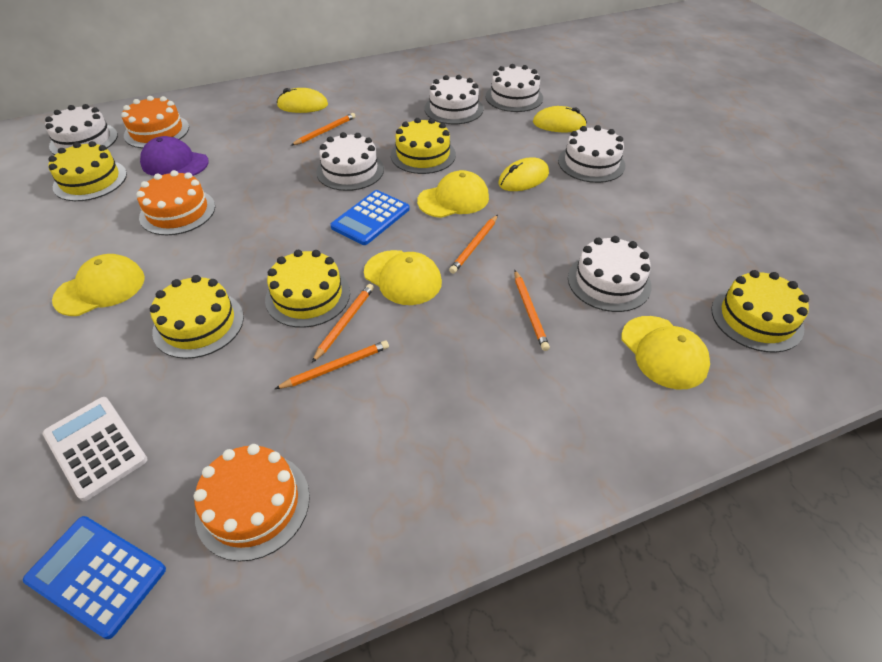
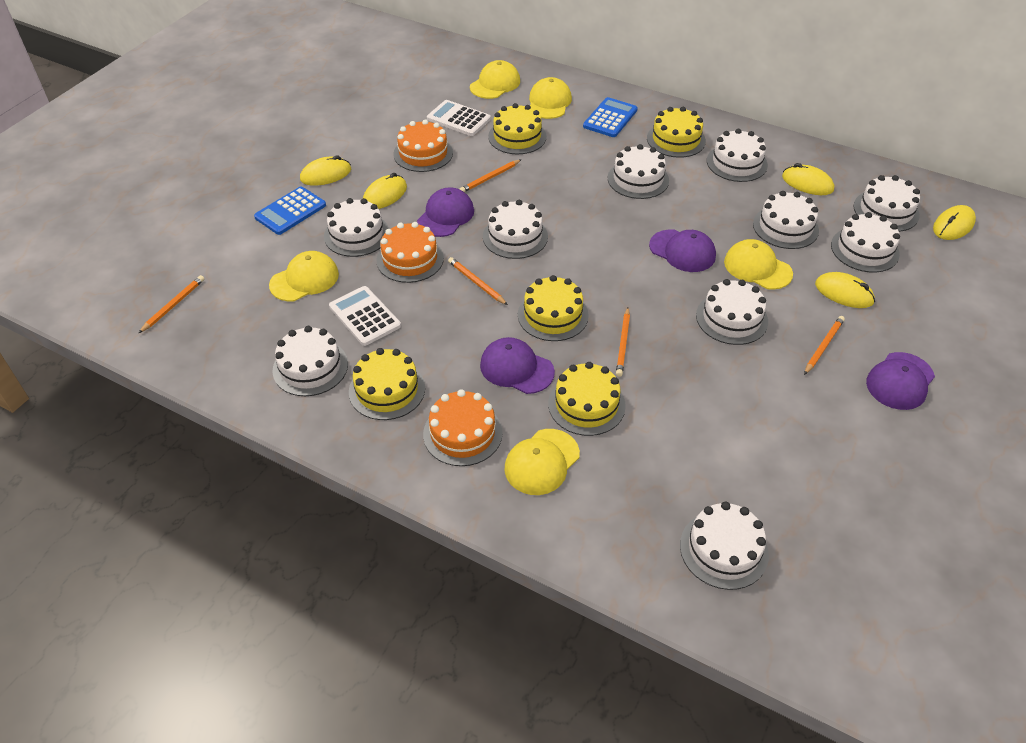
purple cap: 1 -> 4
white cake: 6 -> 10
white calculator: 1 -> 2
yellow cap: 4 -> 5
yellow mouse: 3 -> 5

